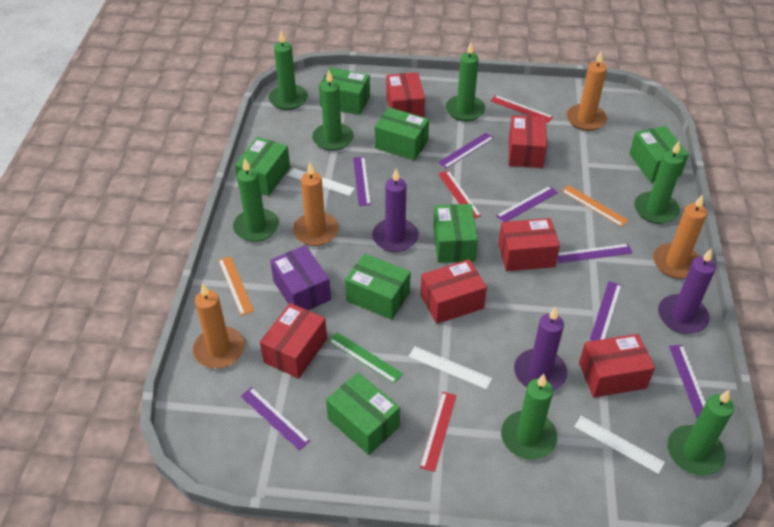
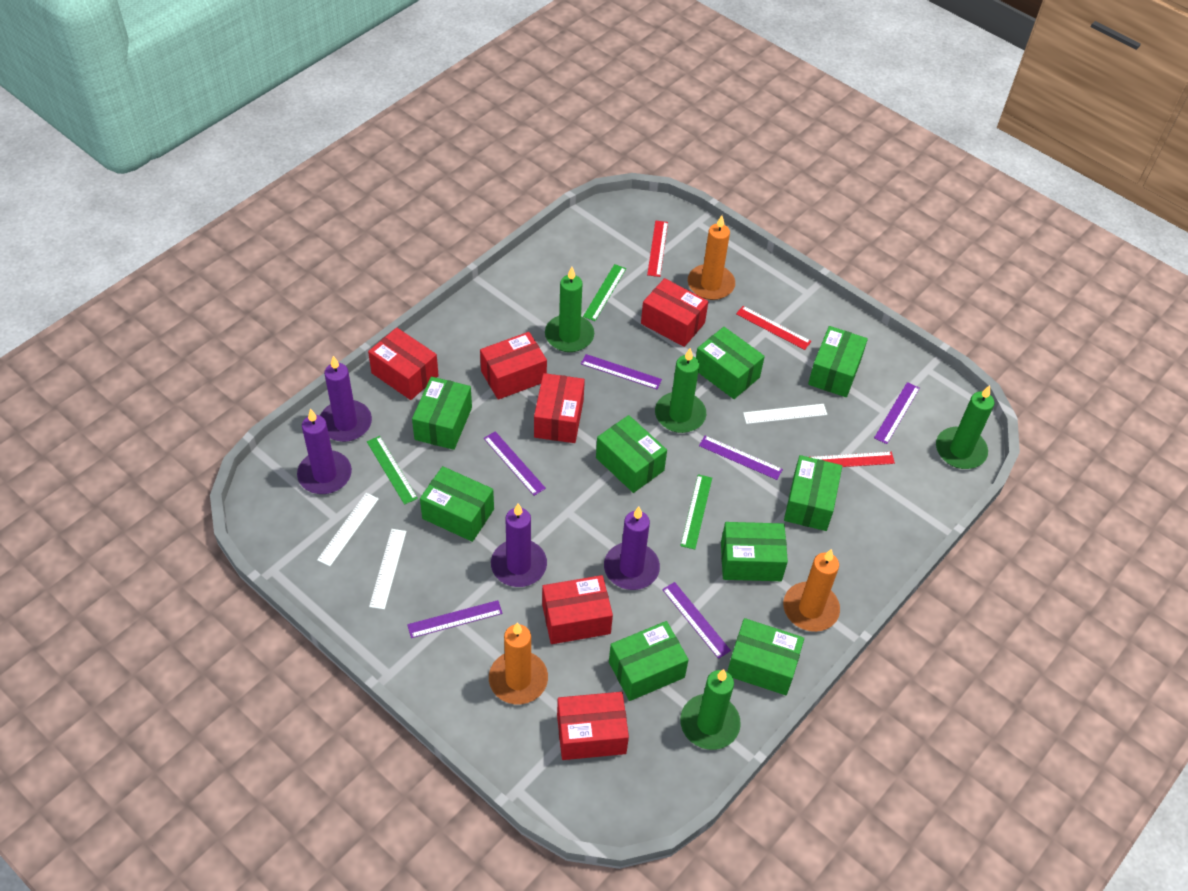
green box: 7 -> 9
green candle: 7 -> 4
green ruler: 1 -> 3
orange candle: 4 -> 3
orange ruler: 2 -> 0
purple box: 1 -> 0
purple candle: 3 -> 4
purple ruler: 7 -> 6

